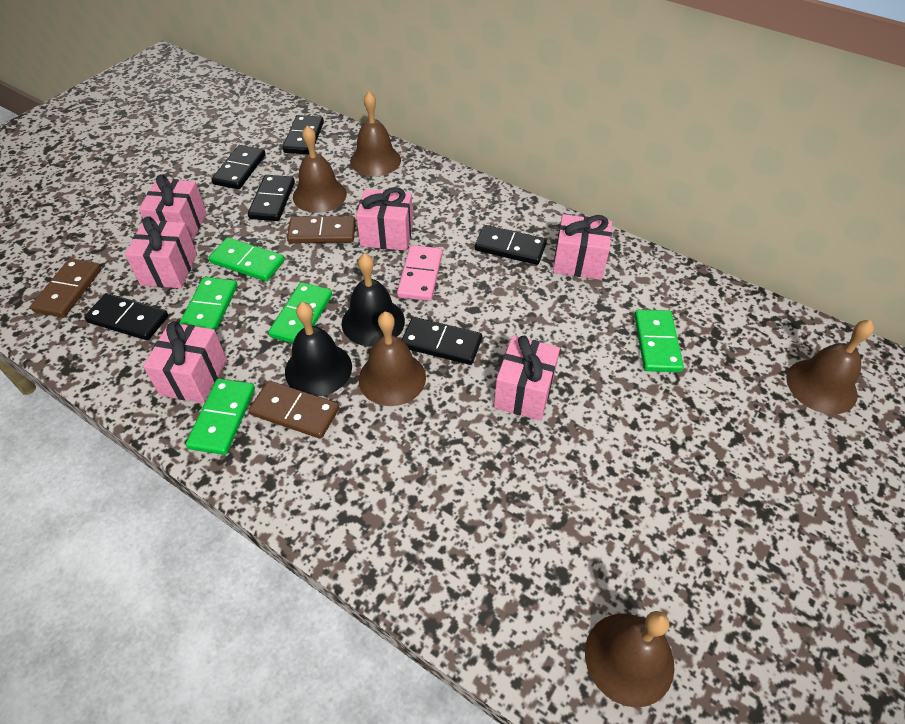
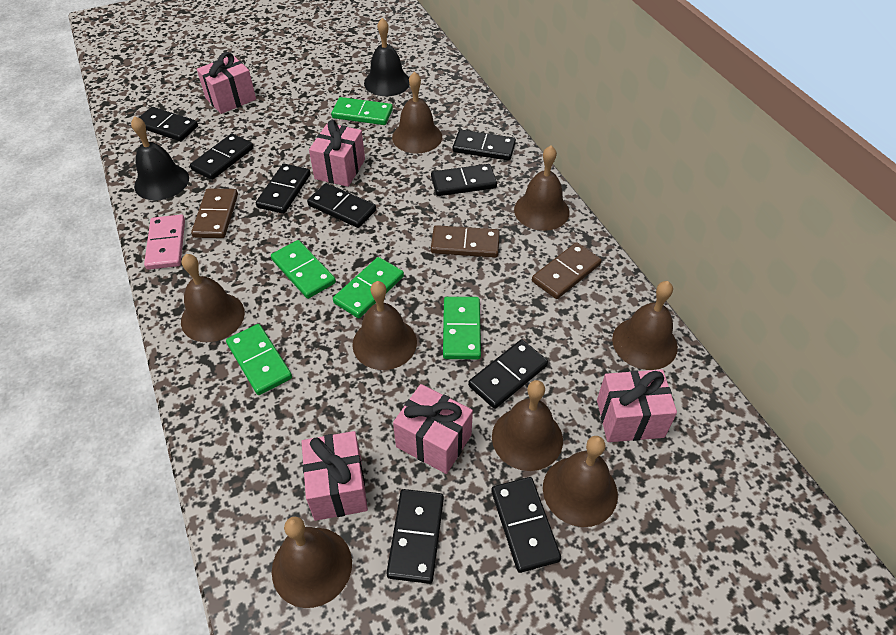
black domino: 6 -> 9
brown bell: 5 -> 8
pink gift: 6 -> 5

